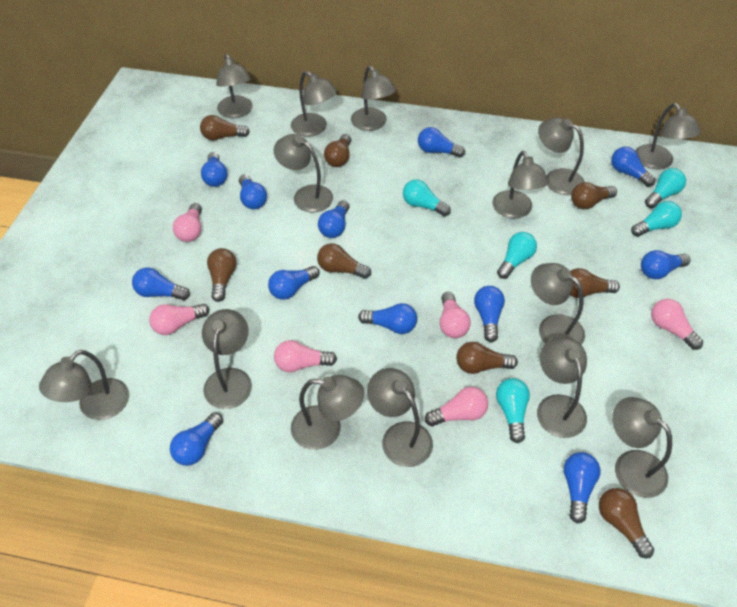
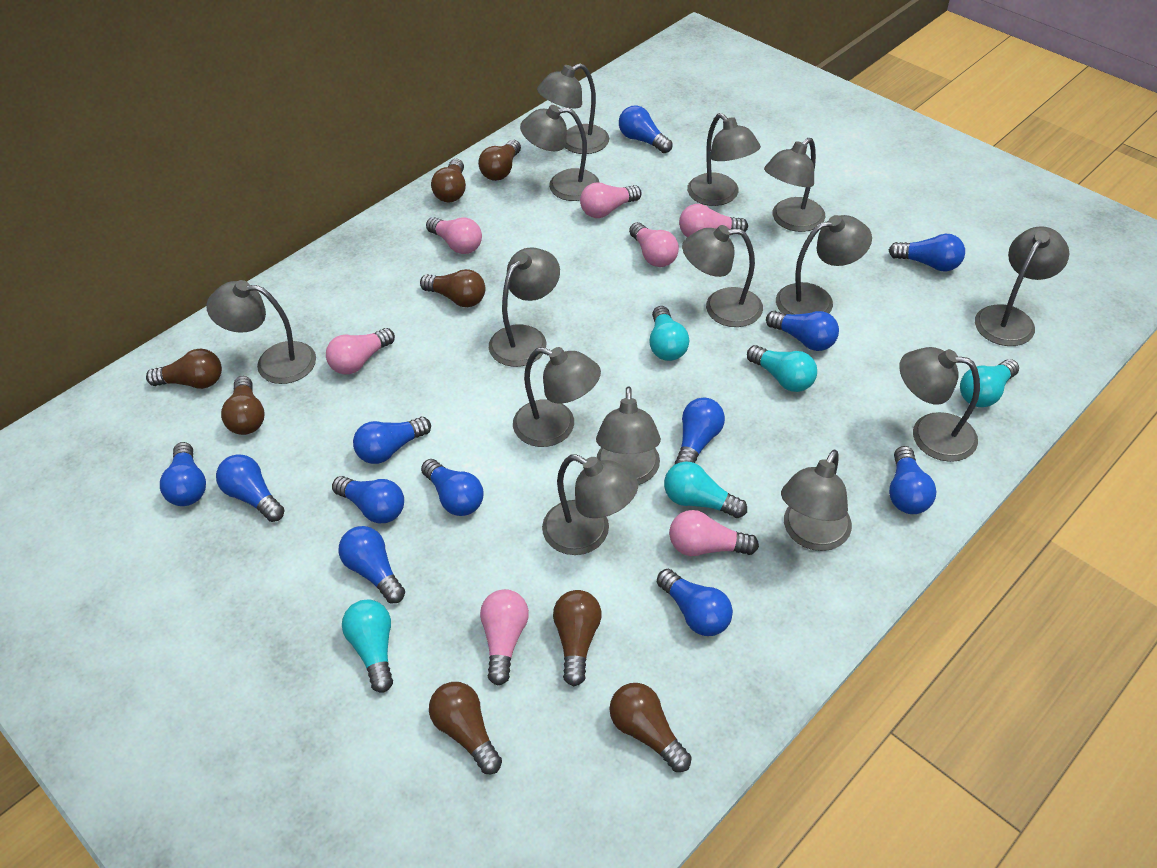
pink light bulb: 6 -> 7

